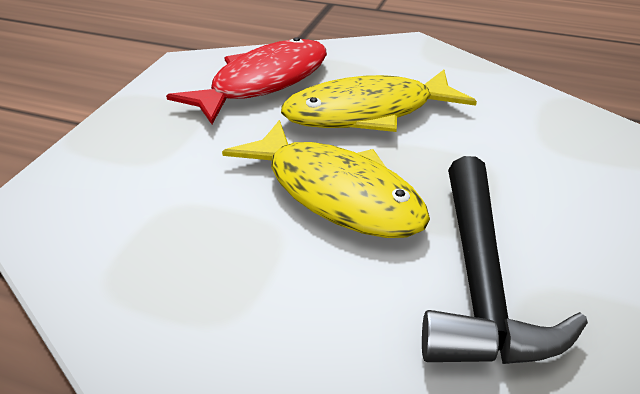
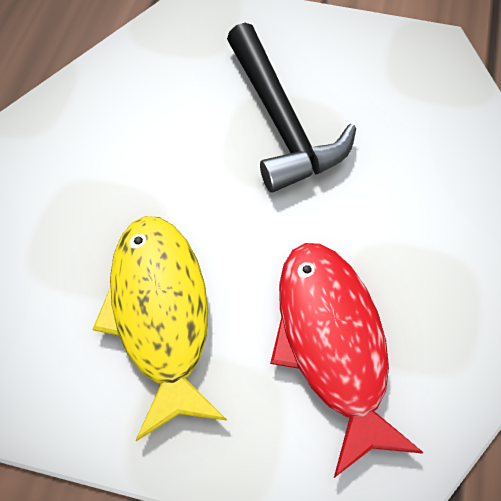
yellow fish: 2 -> 1

